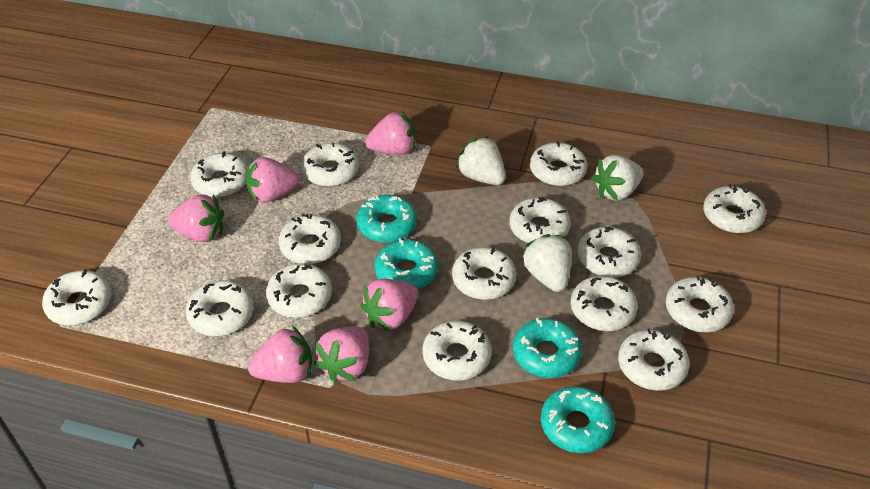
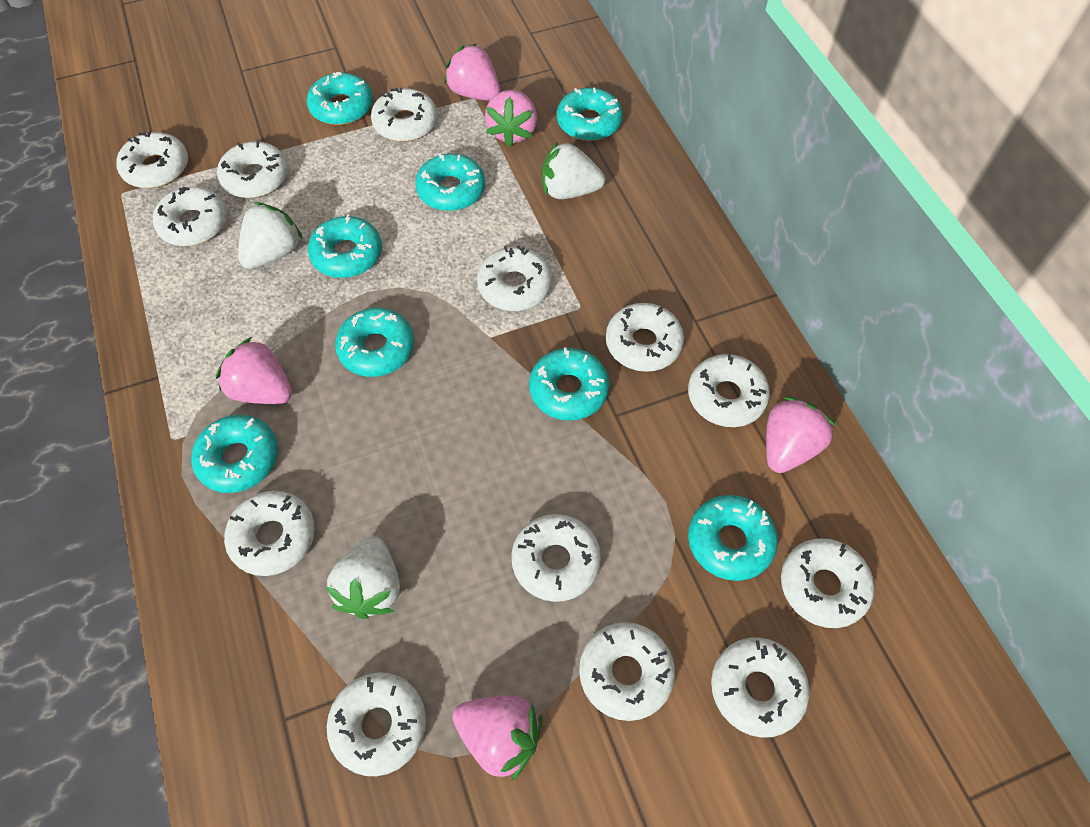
pink strawberry: 6 -> 5
turquoise donut: 4 -> 8
white donut: 15 -> 13

